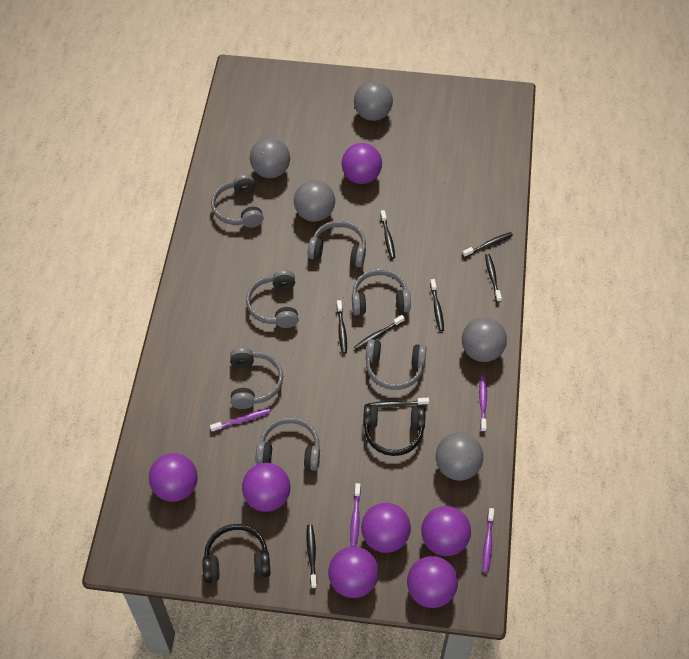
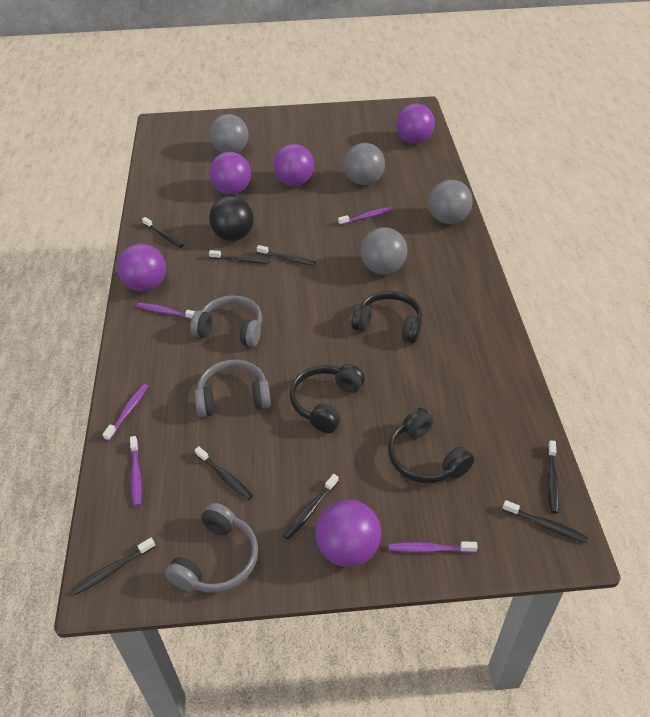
black ball: 0 -> 1
black headphones: 2 -> 3
grey ball: 5 -> 4
grey headphones: 7 -> 3
purple ball: 7 -> 5
purple toothbrush: 4 -> 5

